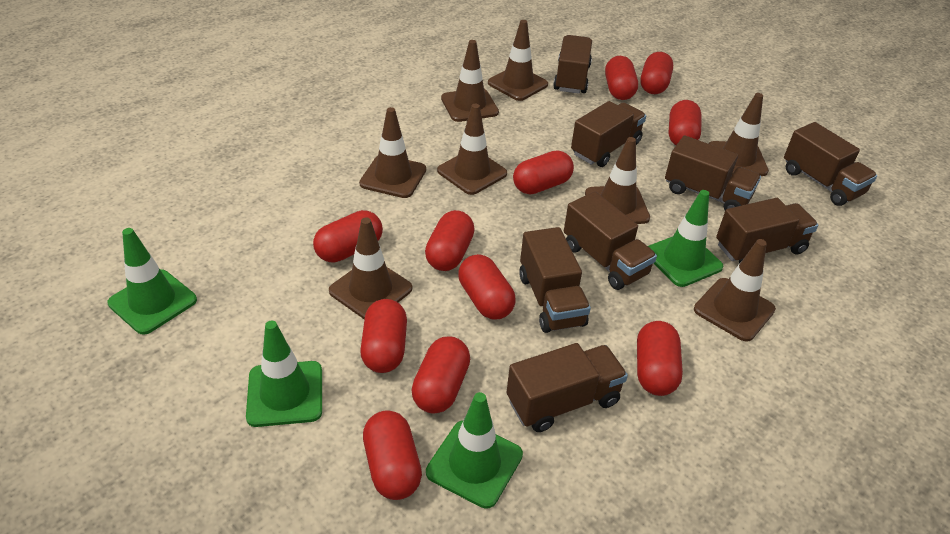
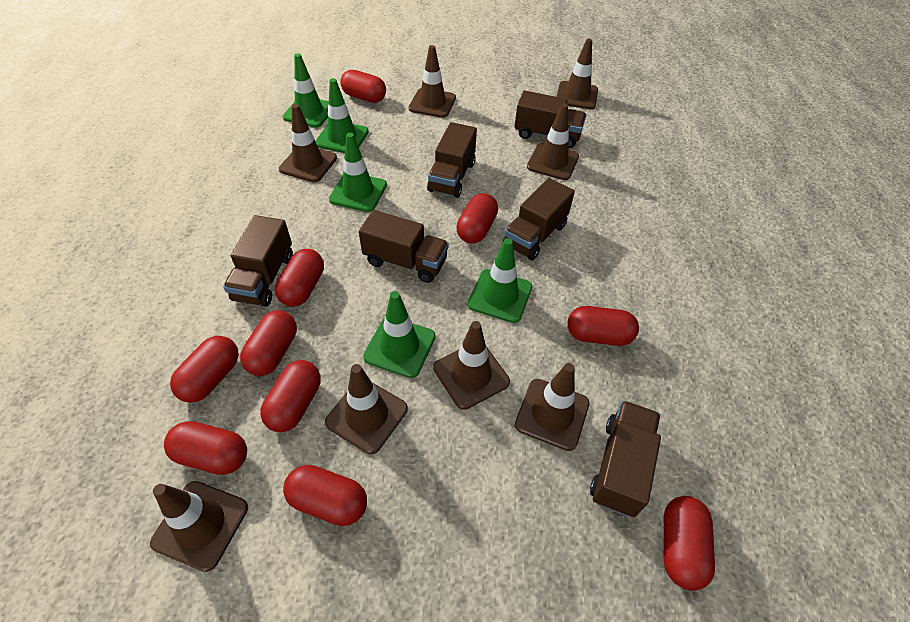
brown truck: 8 -> 6
green traffic cone: 4 -> 5
red capsule: 11 -> 10

